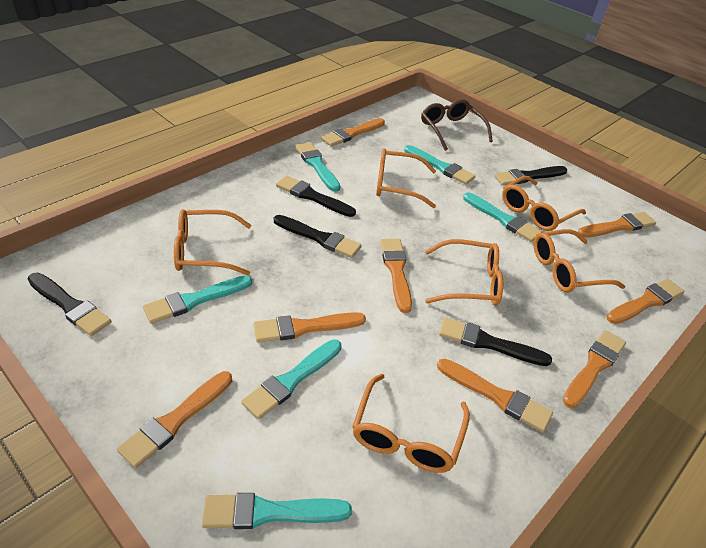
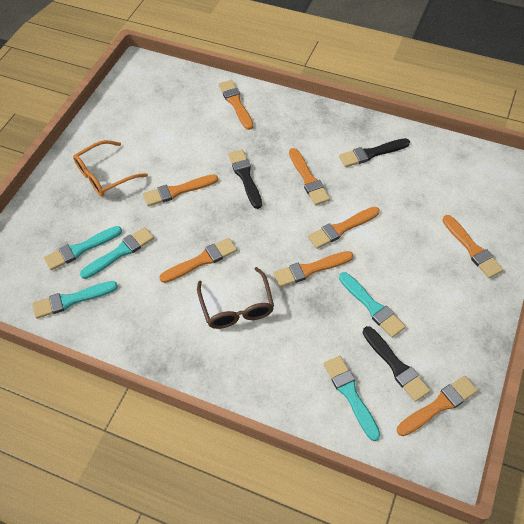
black brush: 5 -> 3
orange glasses: 6 -> 1
turquoise brush: 6 -> 5

